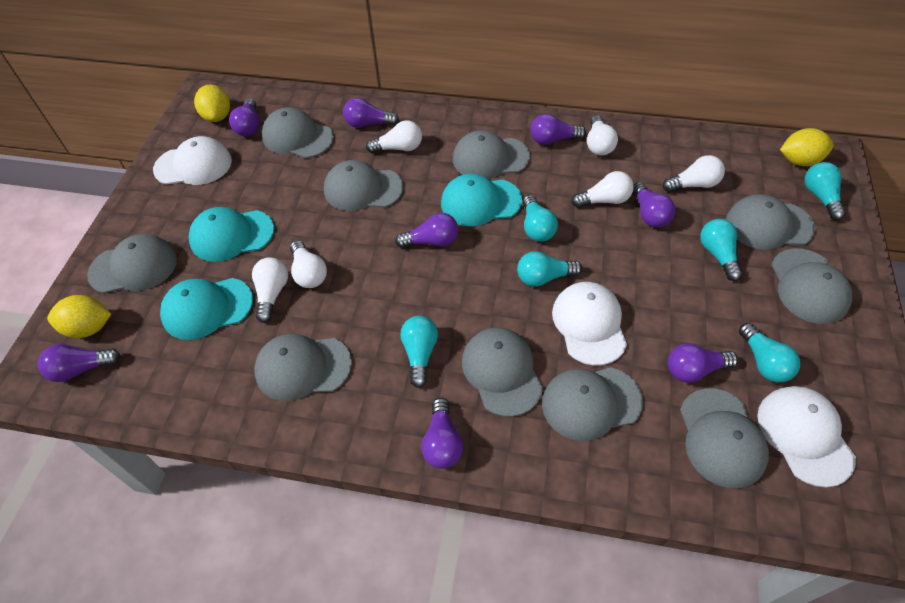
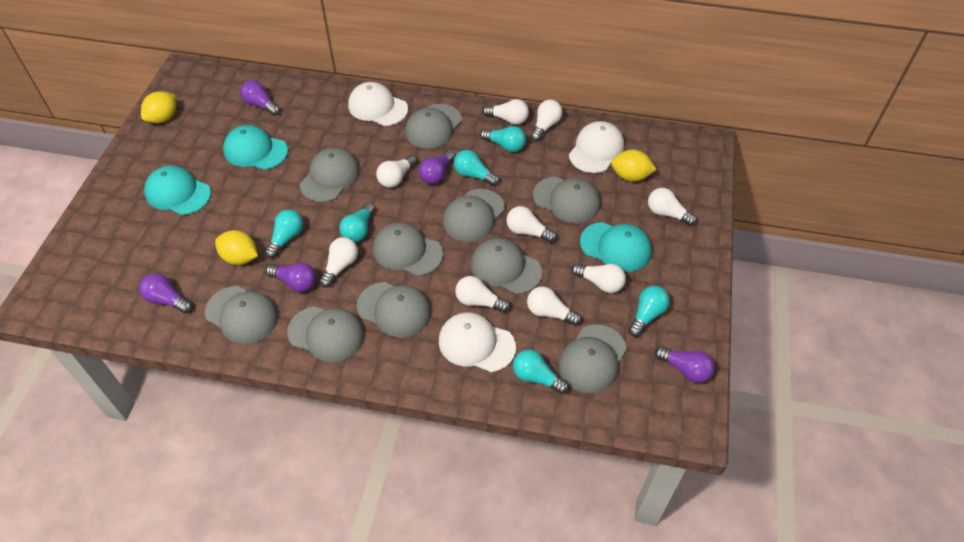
purple light bulb: 8 -> 5
white light bulb: 6 -> 9

